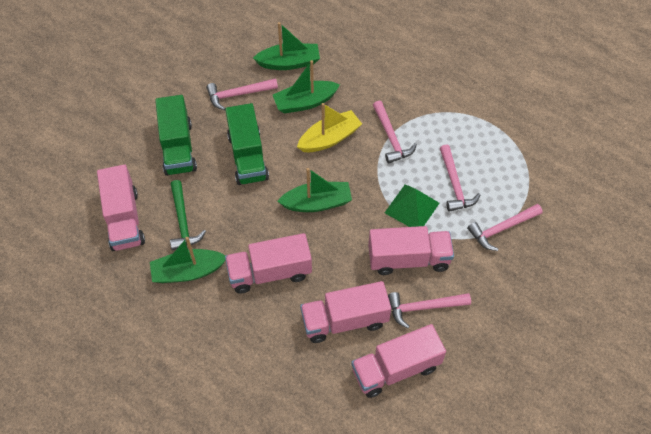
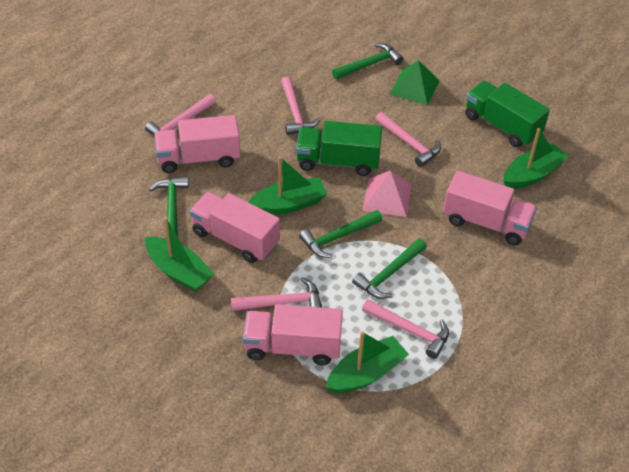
green hammer: 1 -> 4
pink pyramid: 0 -> 1
pink truck: 5 -> 4
yellow boat: 1 -> 0

